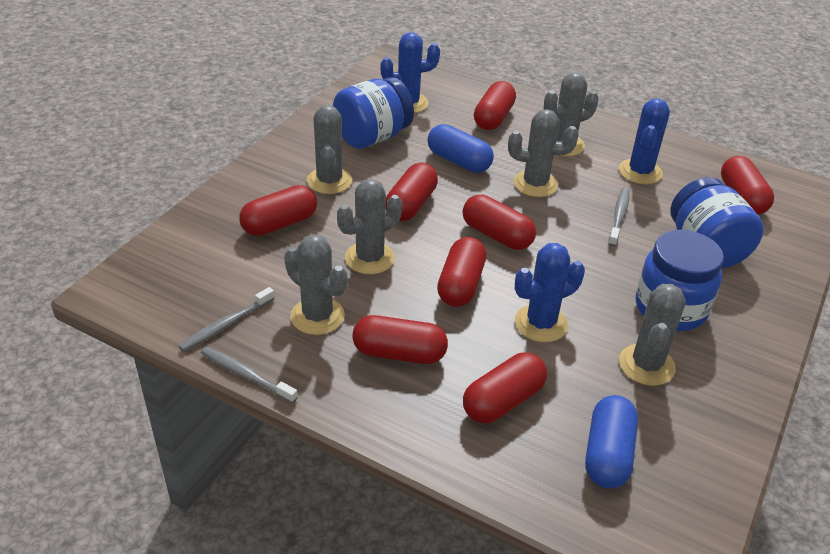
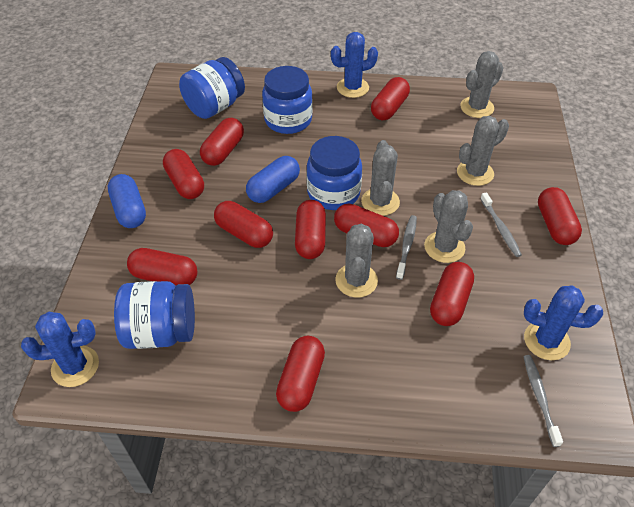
blue jar: 3 -> 4
grey cactus: 6 -> 5
red capsule: 8 -> 10

